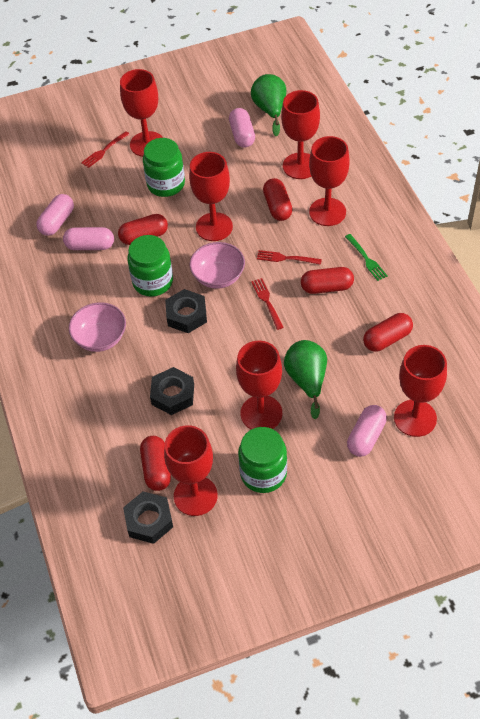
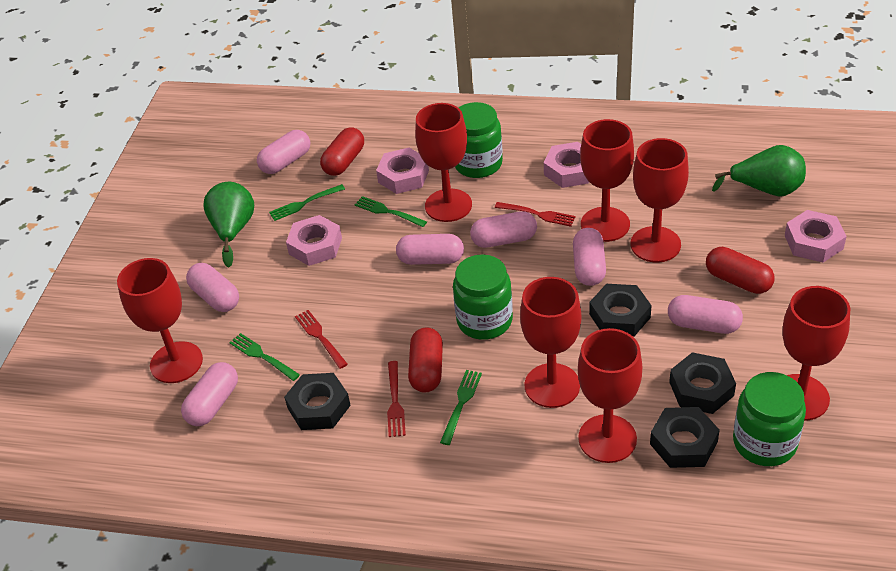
black nut: 3 -> 4
green fork: 1 -> 4
pink bowl: 2 -> 0
pink capsule: 4 -> 7
pink nut: 0 -> 4
red capsule: 5 -> 3

